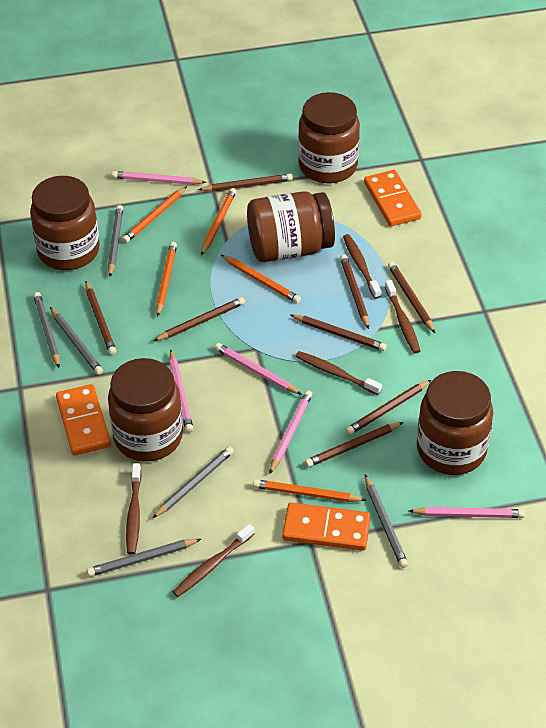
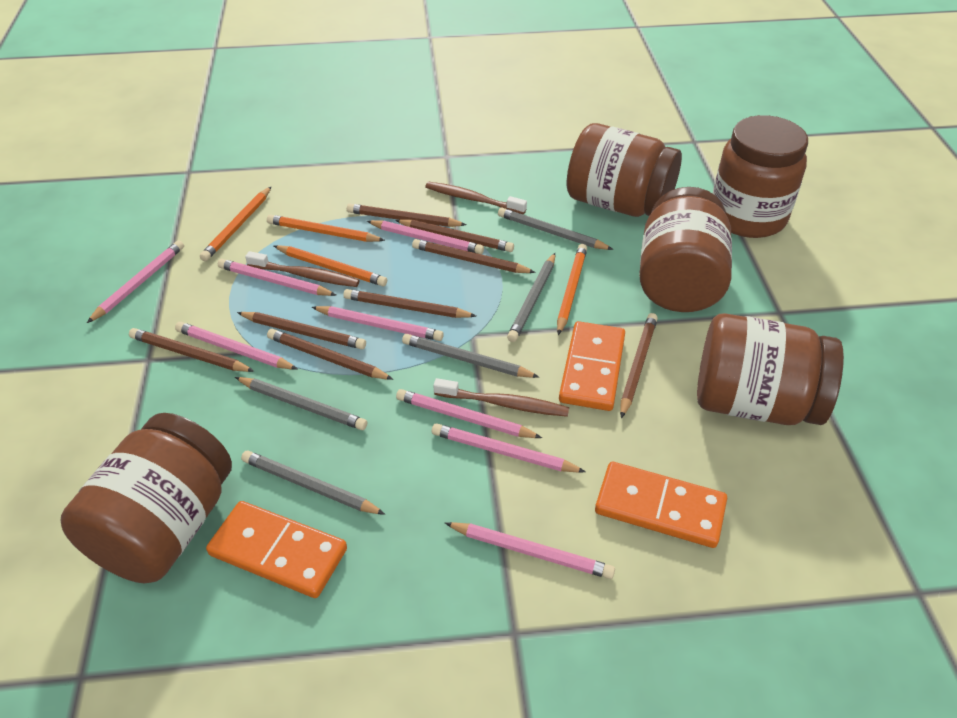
brown toothbrush: 5 -> 3
grey pencil: 6 -> 5
orange pencil: 5 -> 4
pink pencil: 5 -> 8

